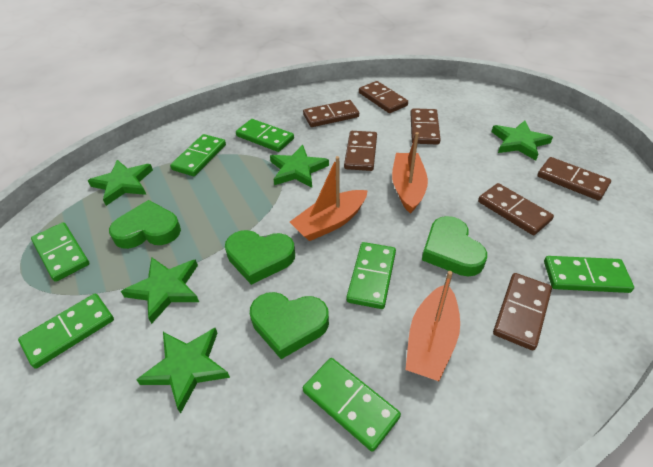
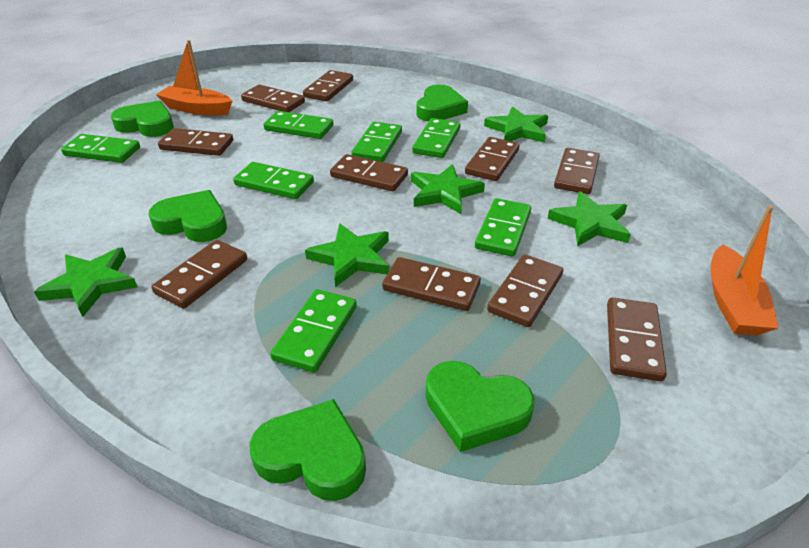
brown domino: 7 -> 10
green heart: 4 -> 5
orange boat: 3 -> 2

